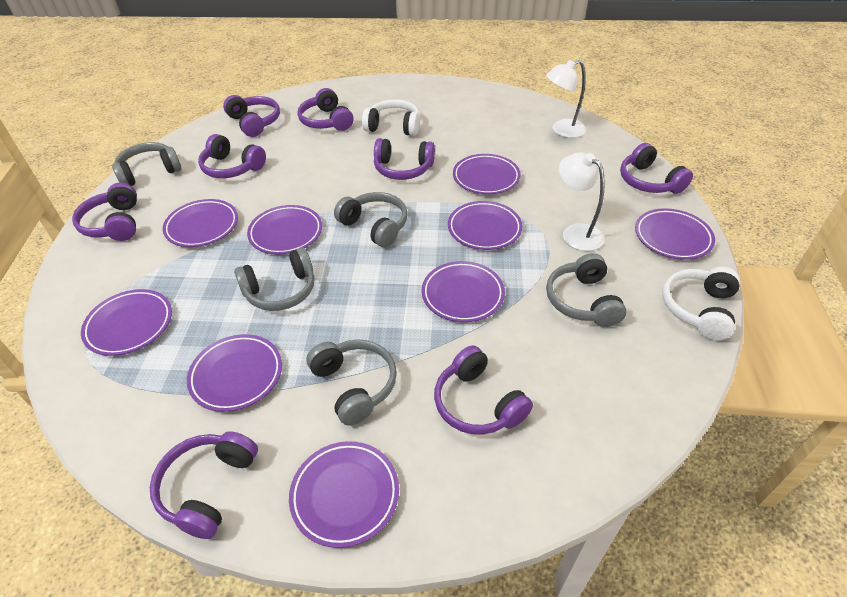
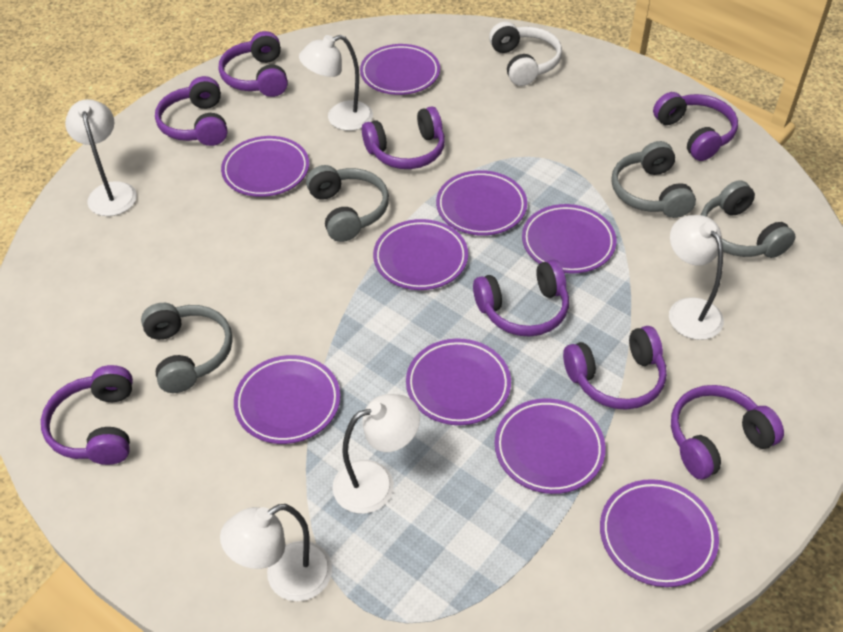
grey headphones: 5 -> 4
white headphones: 2 -> 1
white lamp: 2 -> 5

